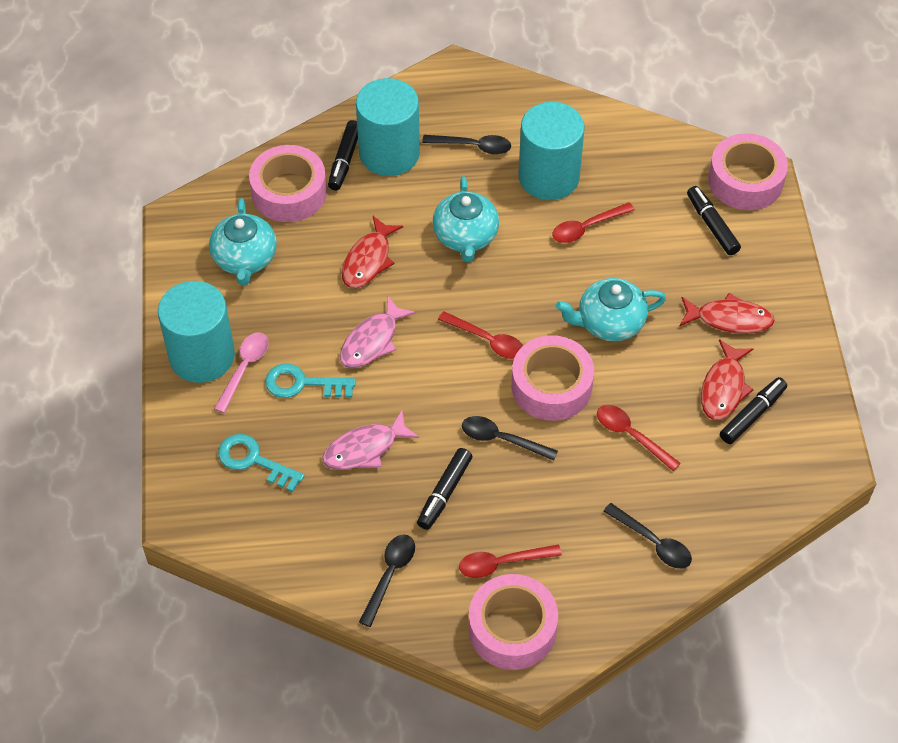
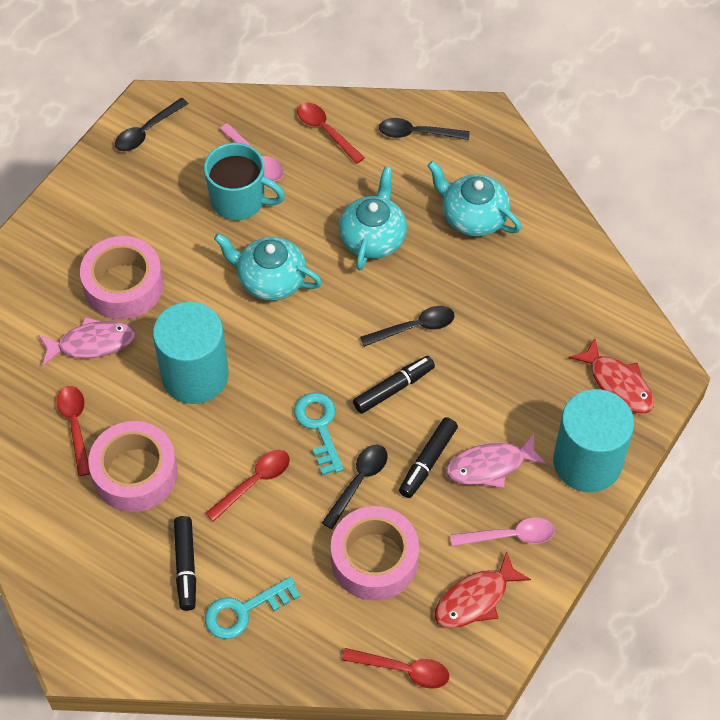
black marker: 4 -> 3
pink spoon: 1 -> 2
pink tape: 4 -> 3
red fish: 3 -> 2
turquoise cylinder: 3 -> 2
turquoise mug: 0 -> 1

